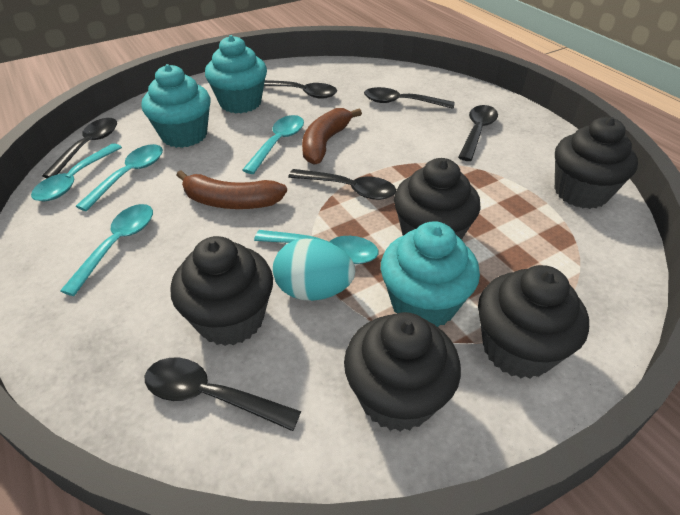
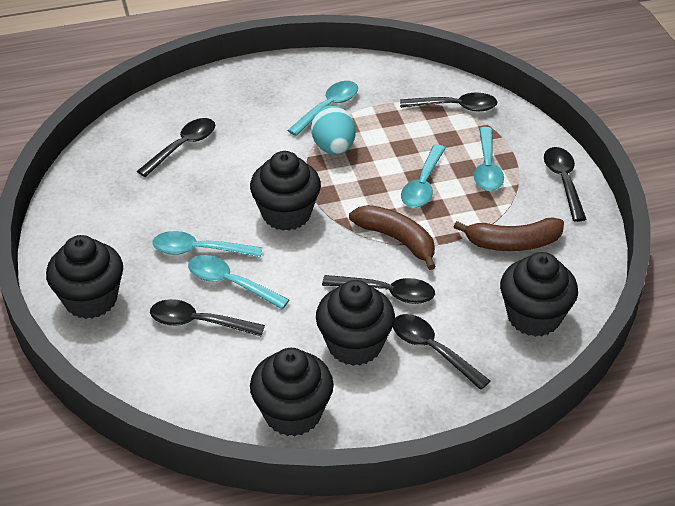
turquoise cupcake: 3 -> 0

